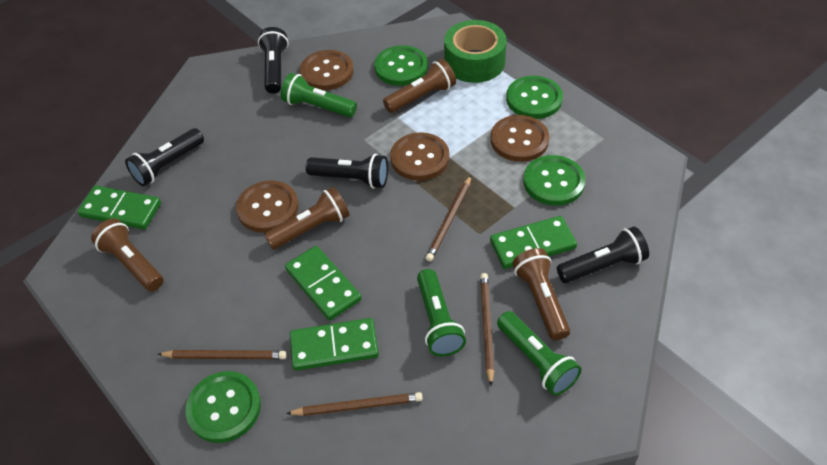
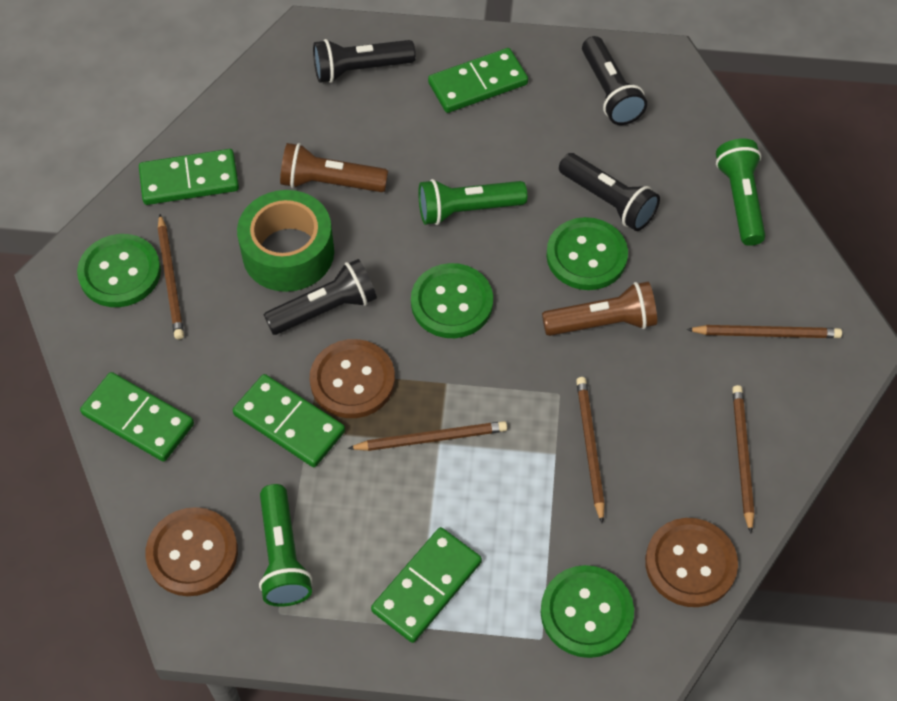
brown button: 4 -> 3
brown flashlight: 4 -> 2
brown pencil: 4 -> 5
green domino: 4 -> 5

